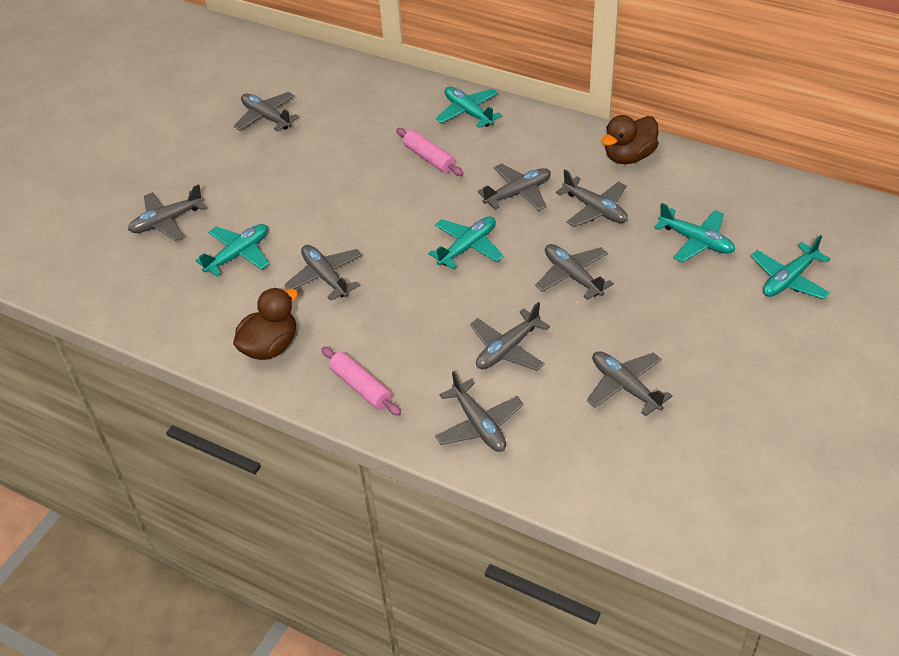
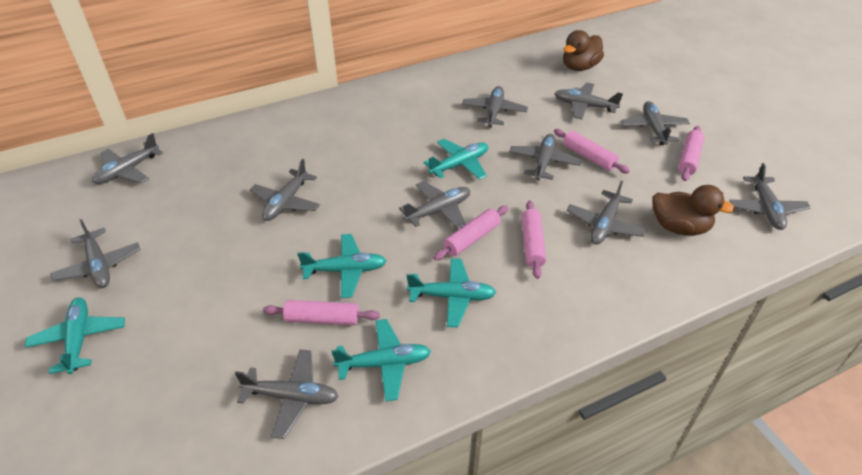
grey plane: 9 -> 11
pink rolling pin: 2 -> 5

